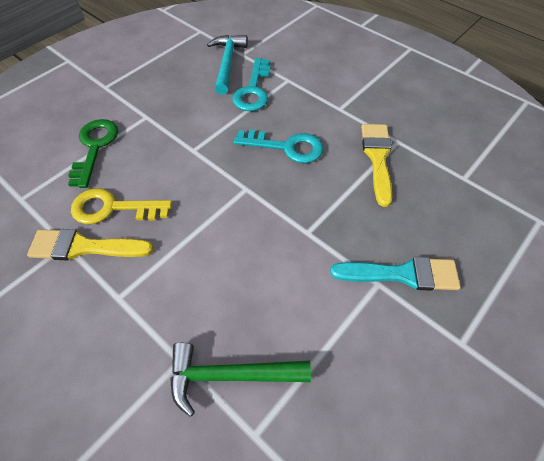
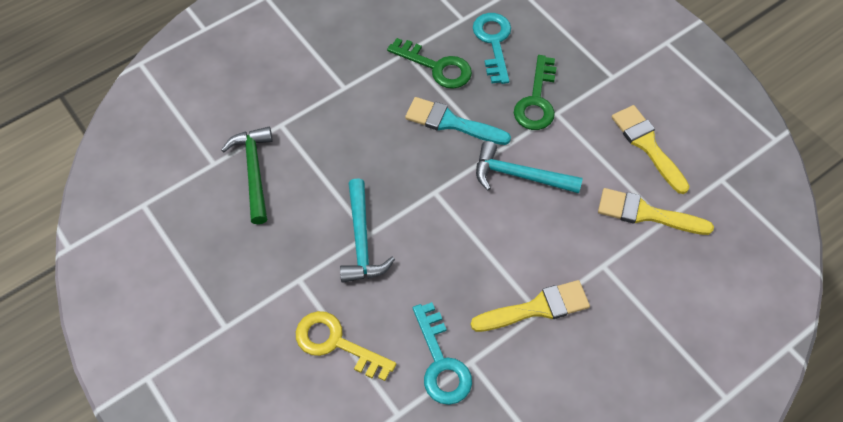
green key: 1 -> 2
turquoise hammer: 1 -> 2
yellow brush: 2 -> 3

